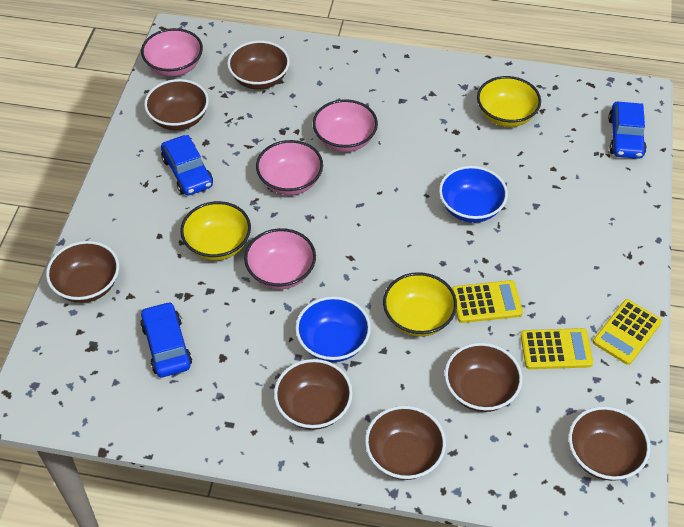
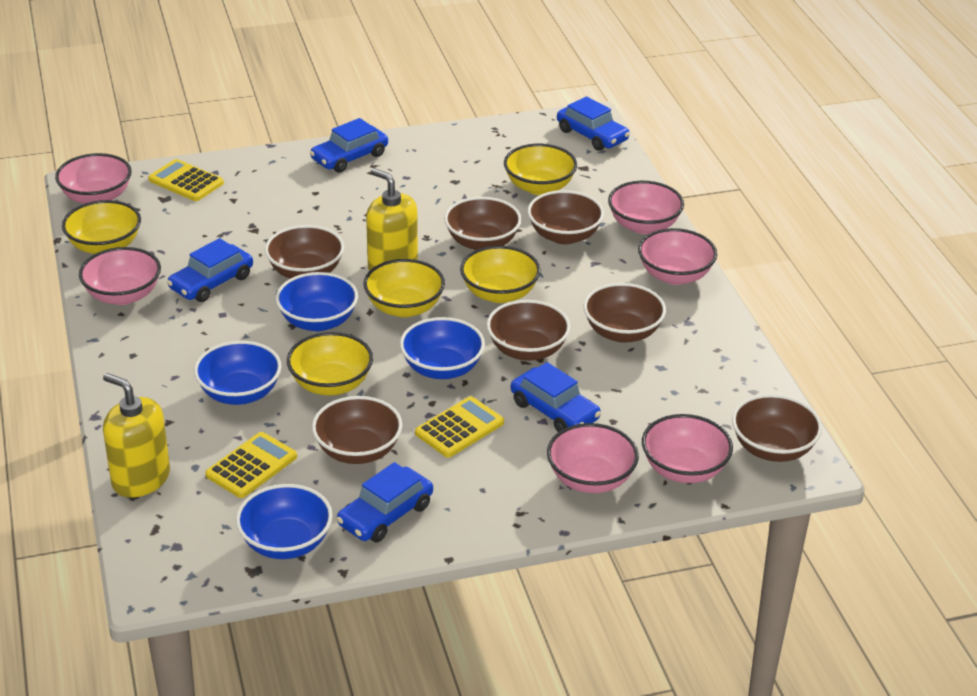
blue bowl: 2 -> 4
blue car: 3 -> 5
pink bowl: 4 -> 6
yellow bowl: 3 -> 5
yellow soap dispenser: 0 -> 2

